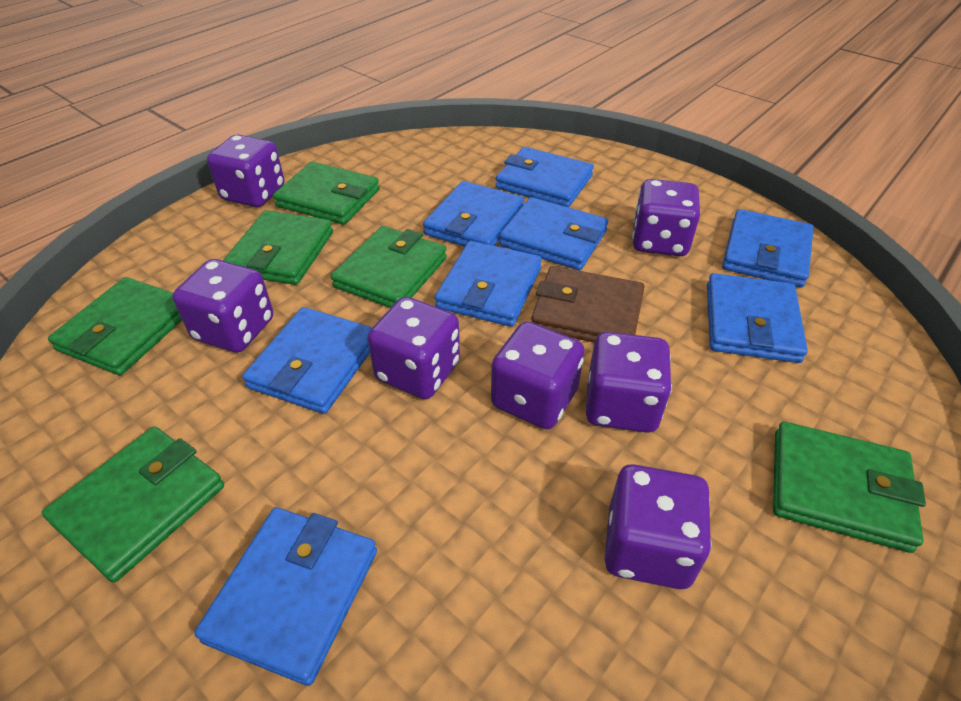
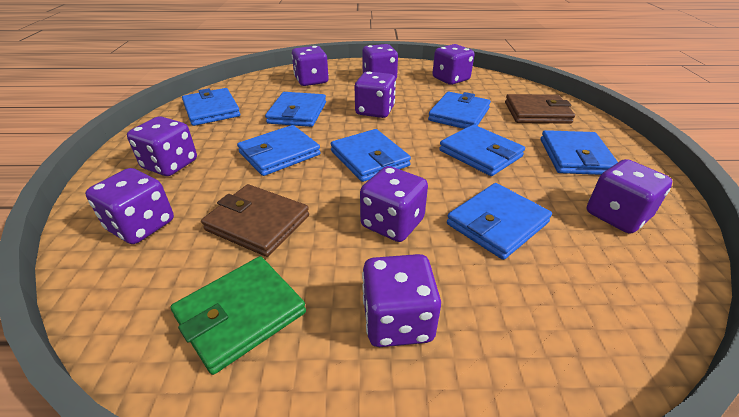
brown wallet: 1 -> 2
green wallet: 6 -> 1
purple dice: 7 -> 9

